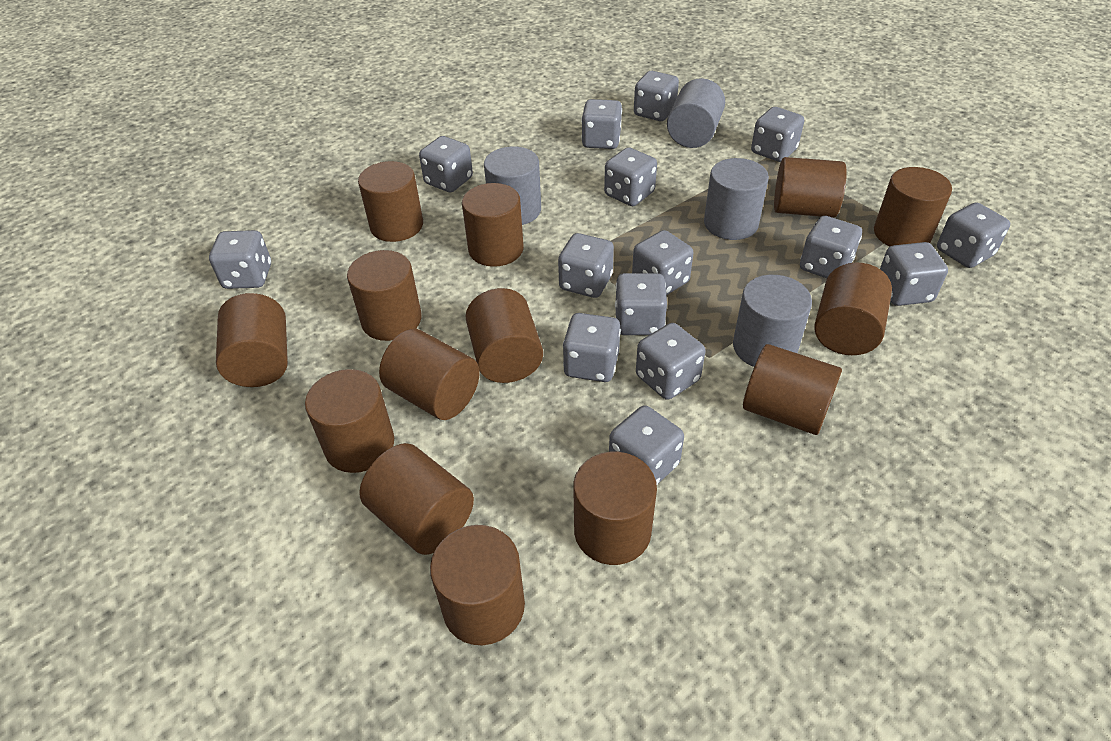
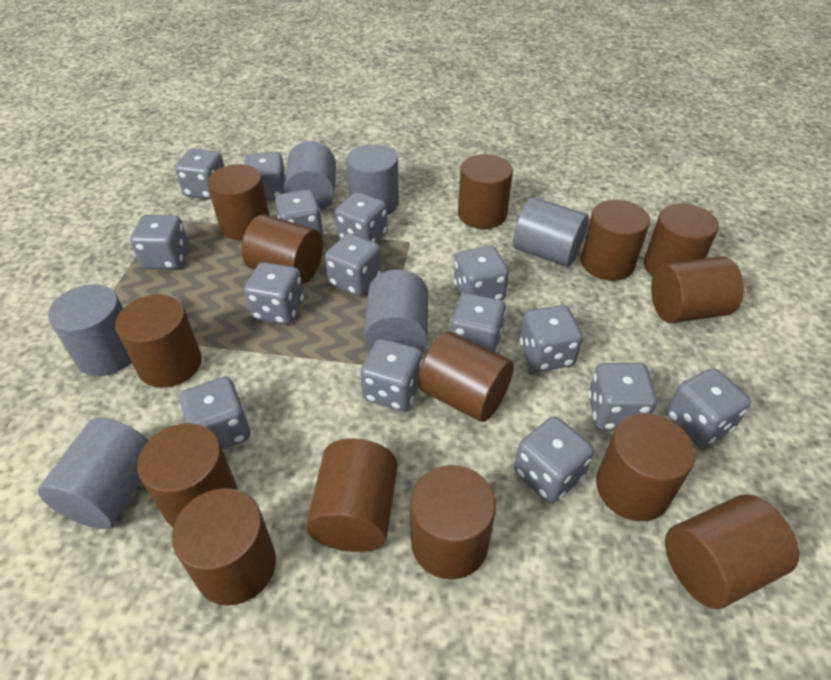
grey cylinder: 4 -> 6

